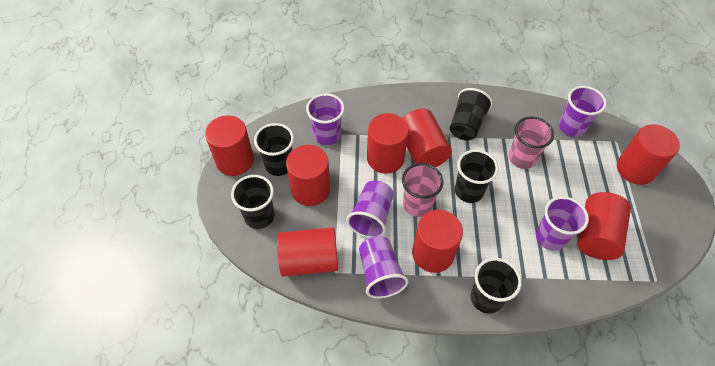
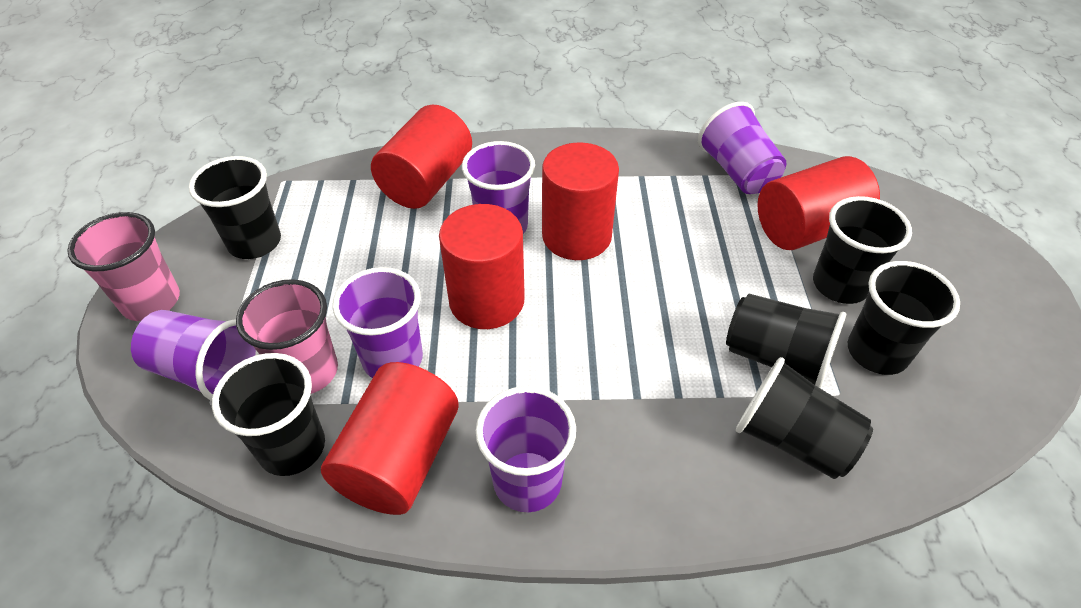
black cup: 5 -> 6
red cylinder: 8 -> 5

